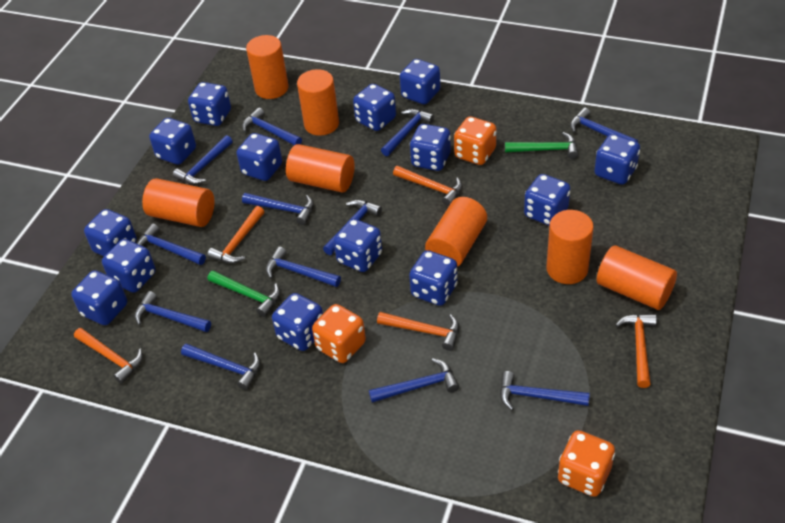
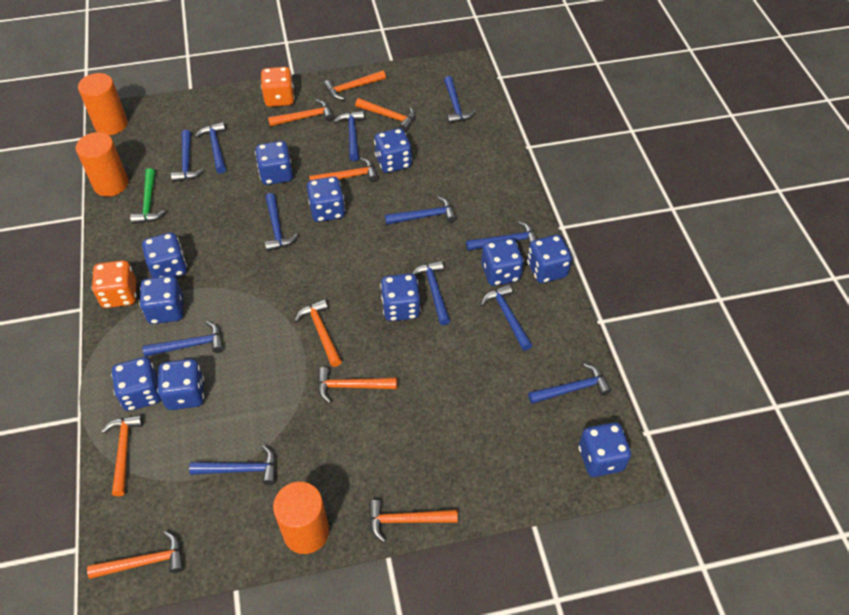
blue dice: 14 -> 11
green hammer: 2 -> 1
orange cylinder: 7 -> 3
orange dice: 3 -> 2
orange hammer: 5 -> 9

